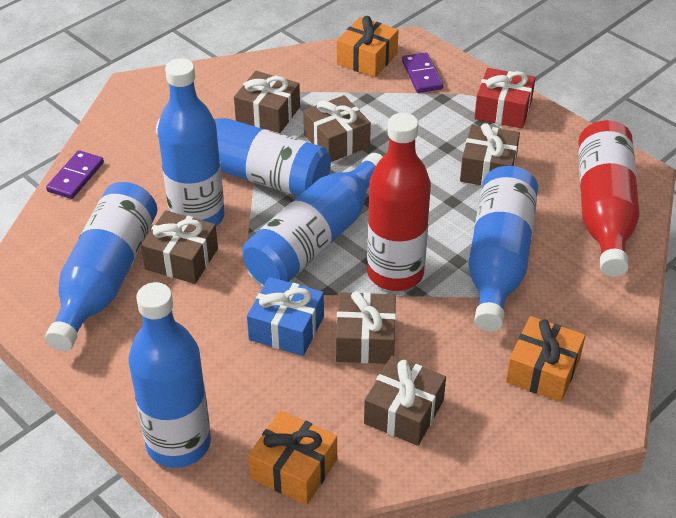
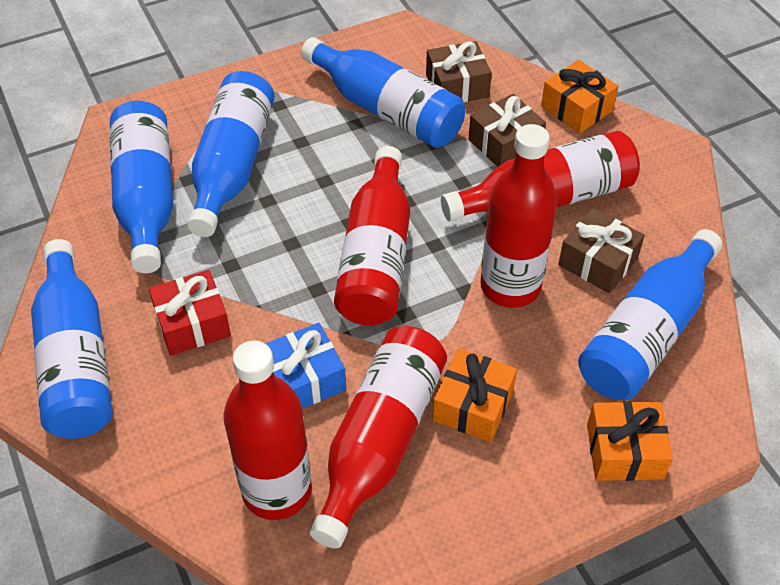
blue bottle: 6 -> 5
brown gift: 6 -> 3
purple domino: 2 -> 0
red bottle: 2 -> 5

